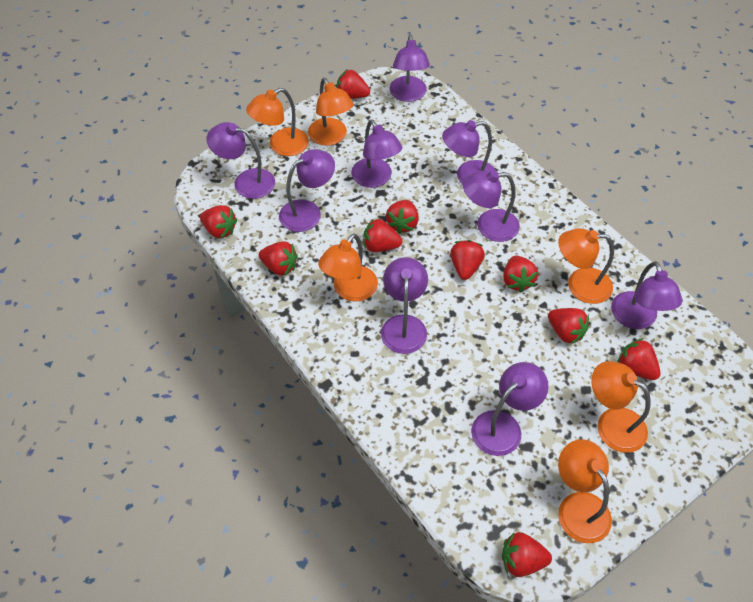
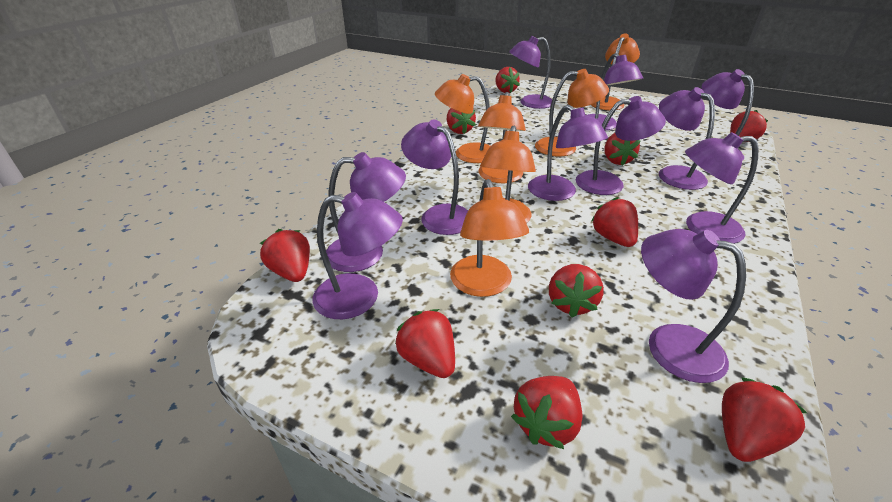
purple lamp: 9 -> 11

